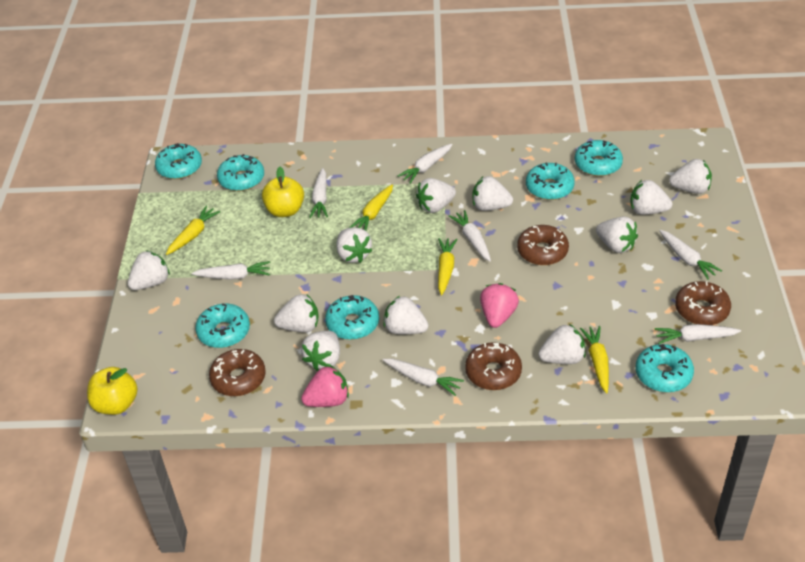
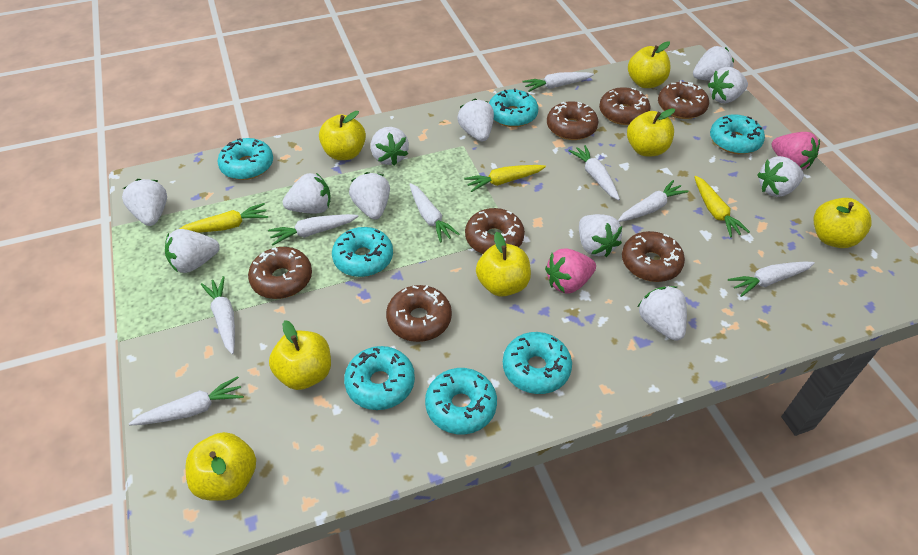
brown donut: 4 -> 7
white carrot: 7 -> 8
yellow apple: 2 -> 7
yellow carrot: 4 -> 3

